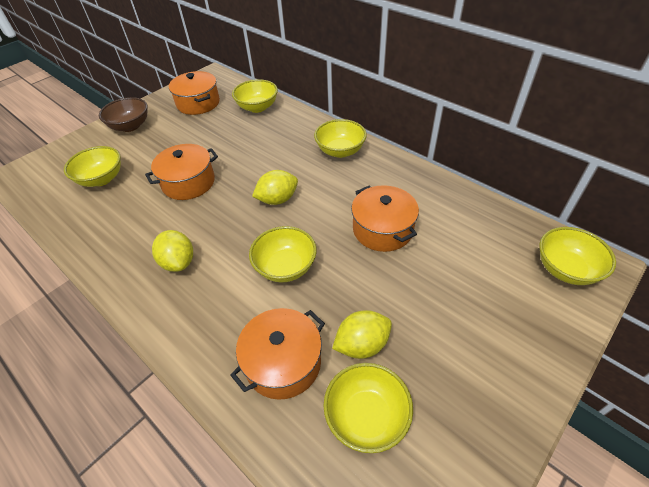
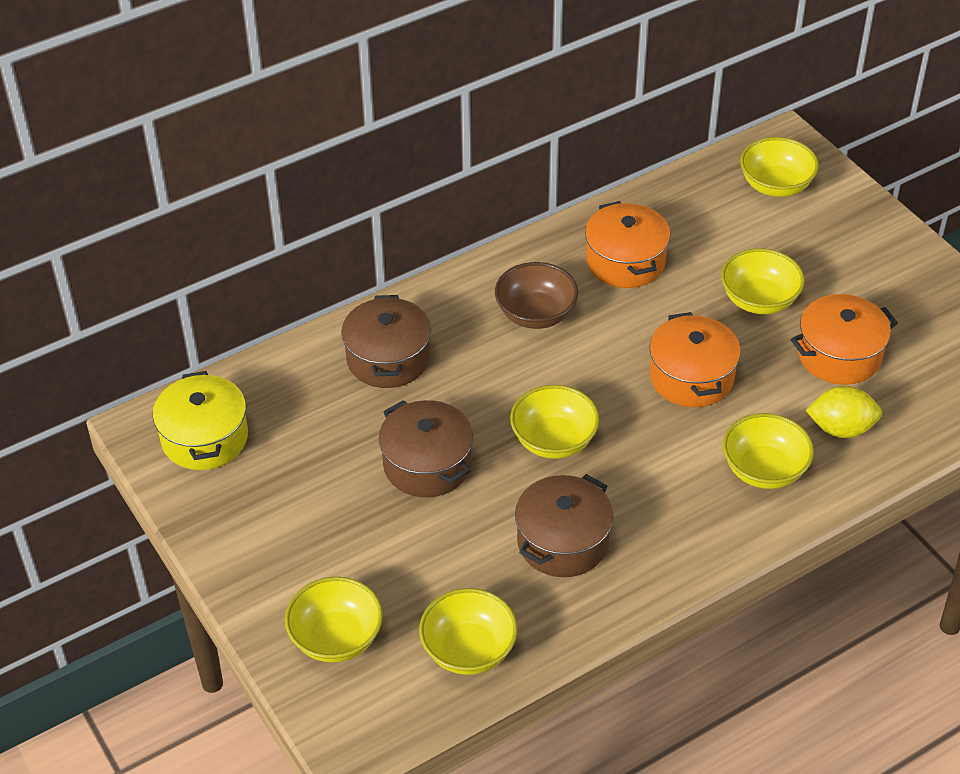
brown pot: 0 -> 3
orange pot: 4 -> 3
yellow lemon: 3 -> 1
yellow pot: 0 -> 1

